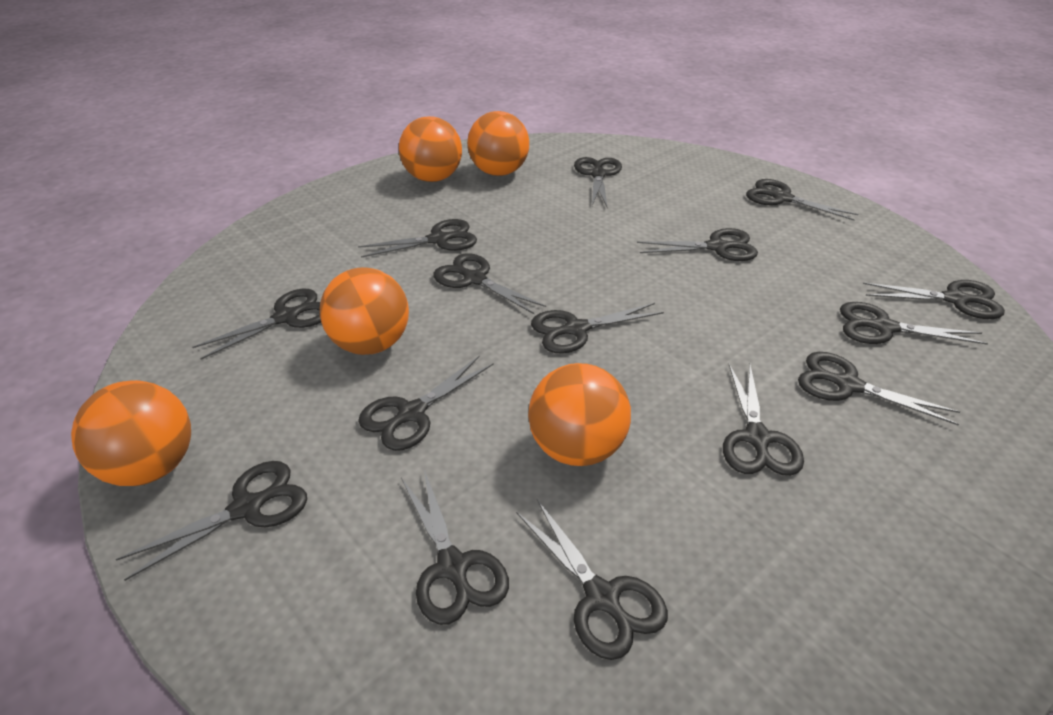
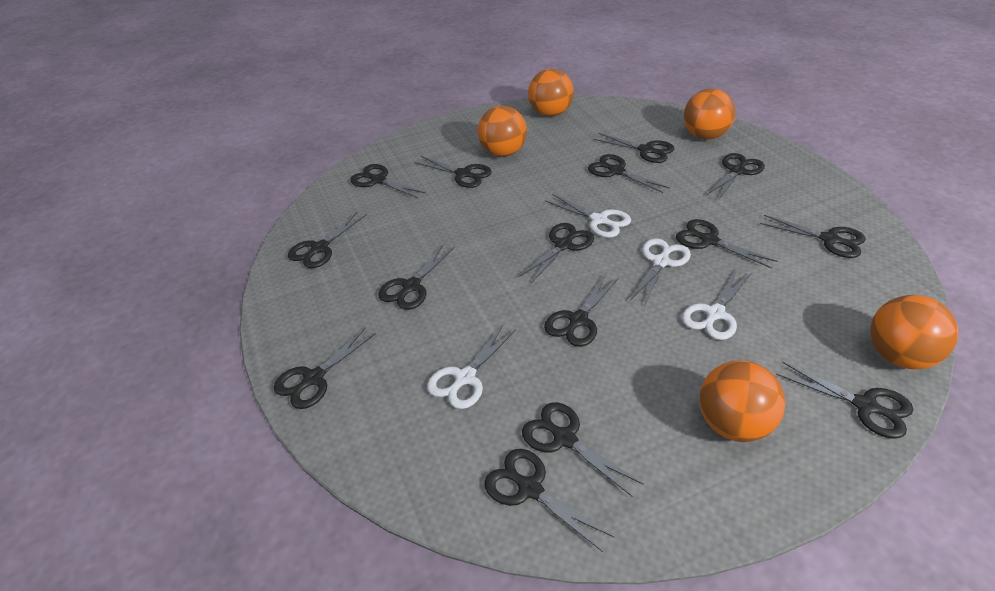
white scissors: 0 -> 4

